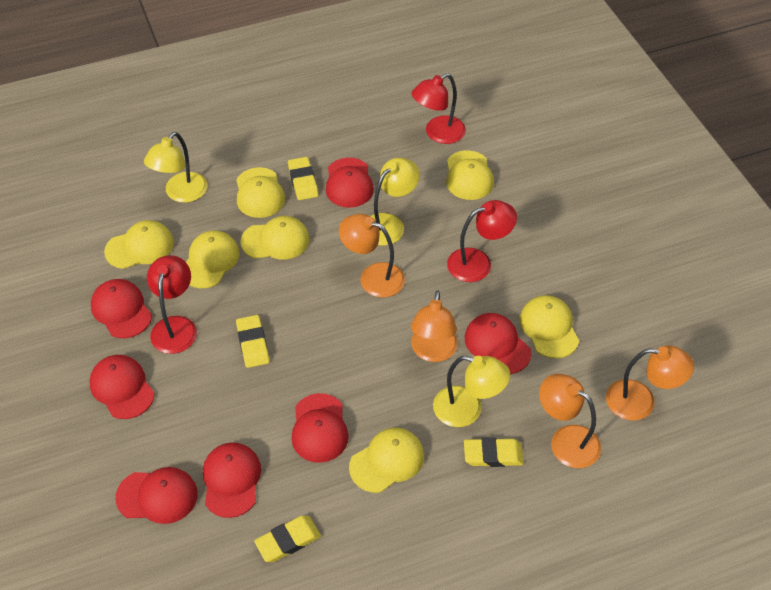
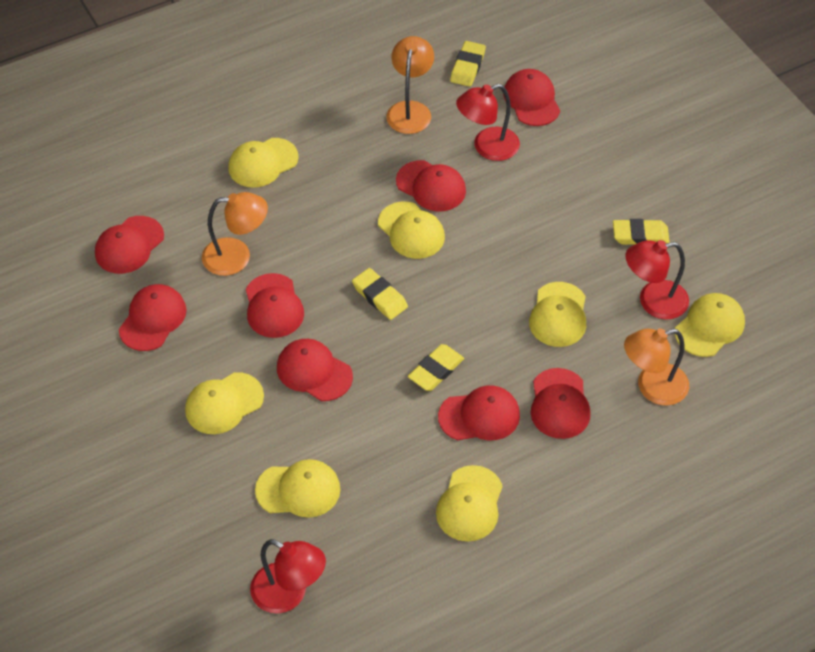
orange lamp: 4 -> 3
red cap: 7 -> 8
yellow lamp: 3 -> 0

